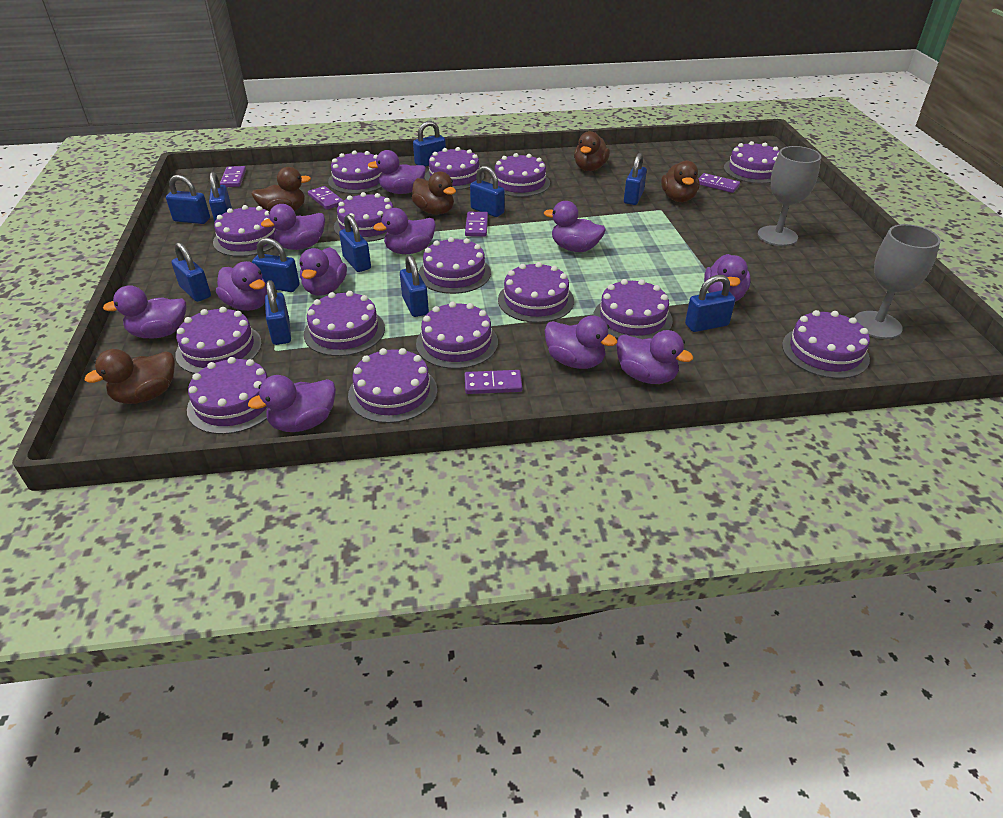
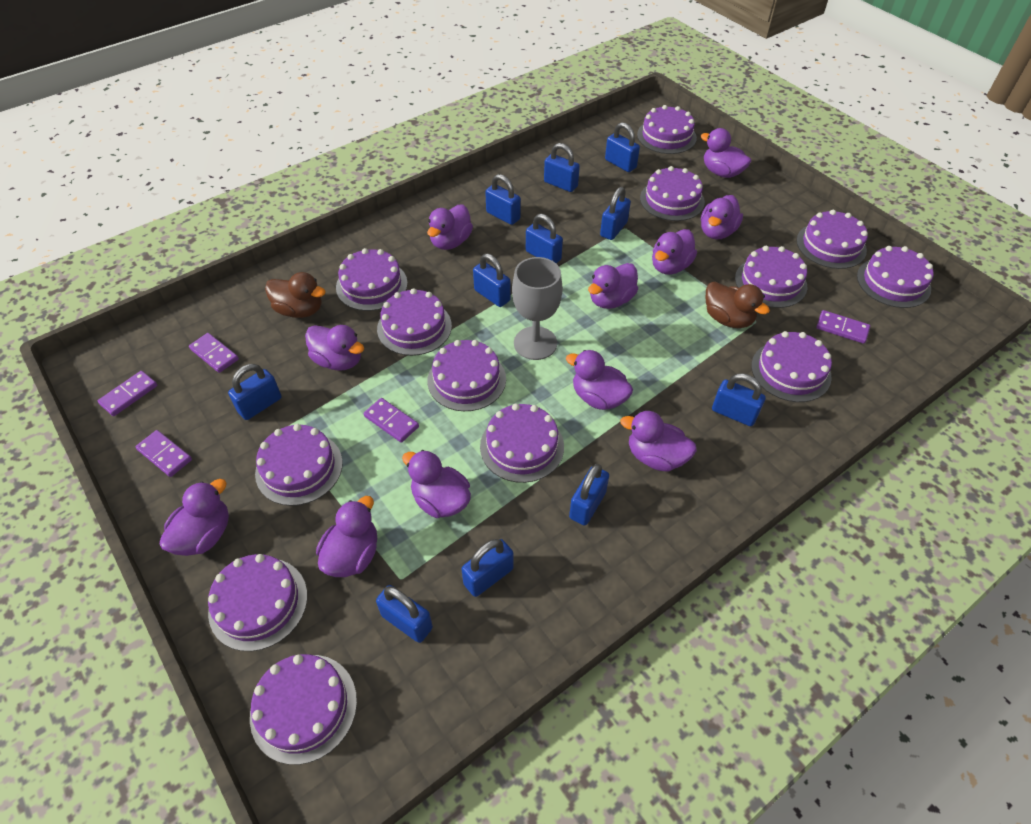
brown duck: 5 -> 2
grey goblet: 2 -> 1
purple cake: 15 -> 13

